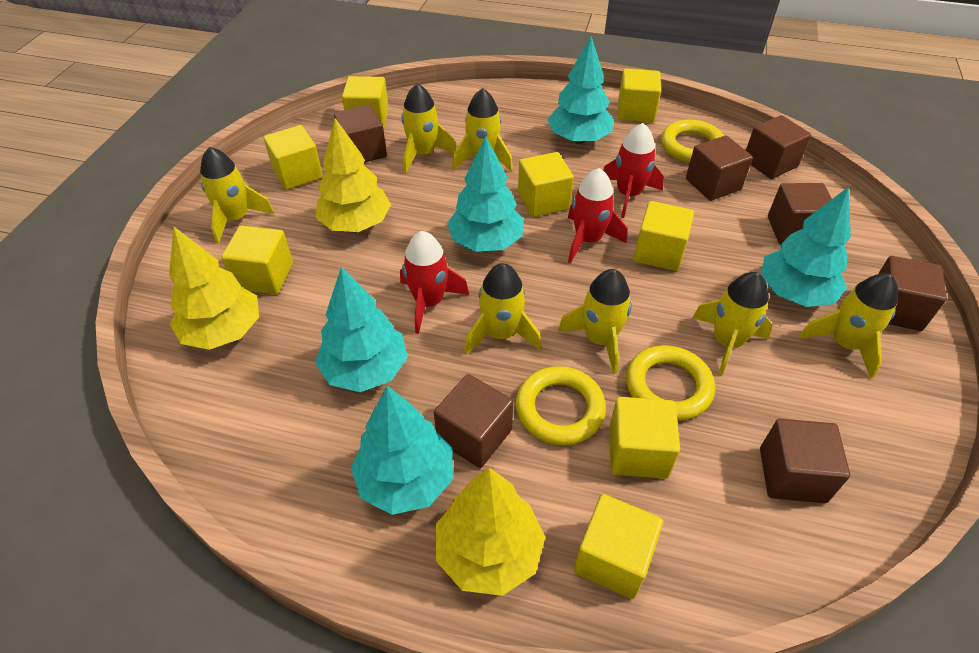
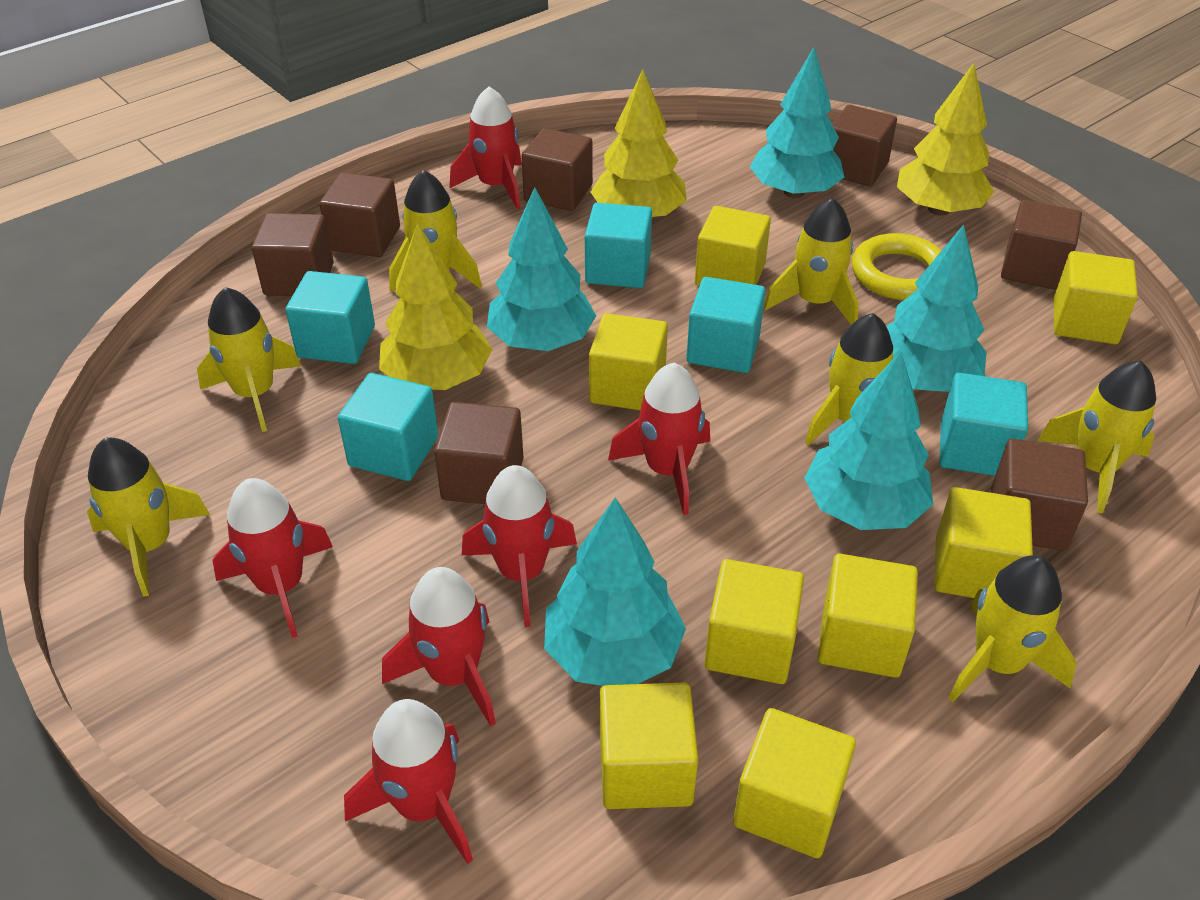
red rocket: 3 -> 6
turquoise cube: 0 -> 5
yellow ring: 3 -> 1

